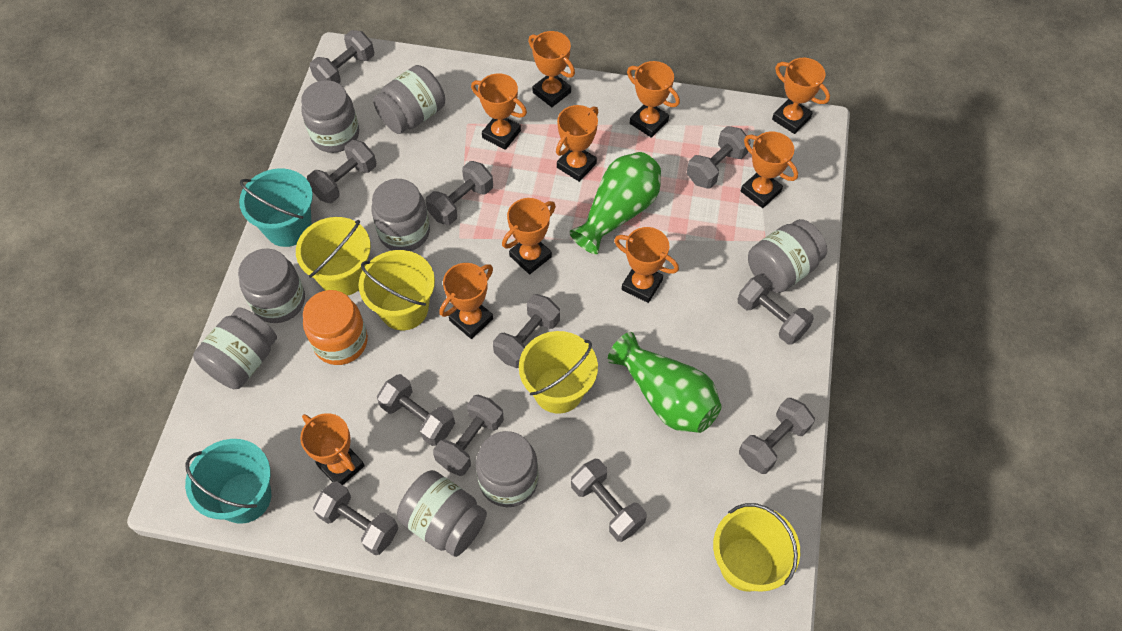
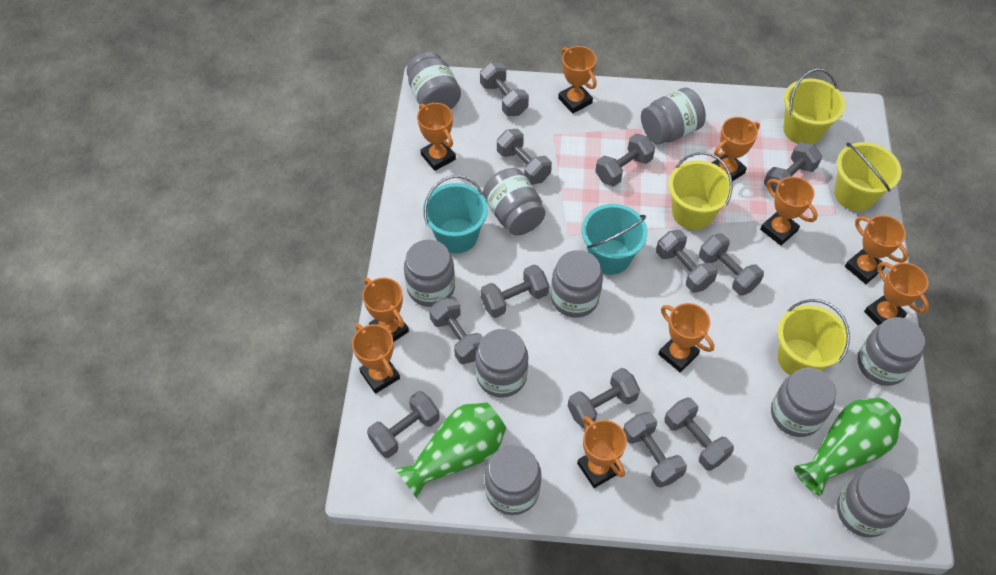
grey dumbbell: 11 -> 12
grey jar: 8 -> 10
orange jar: 1 -> 0

